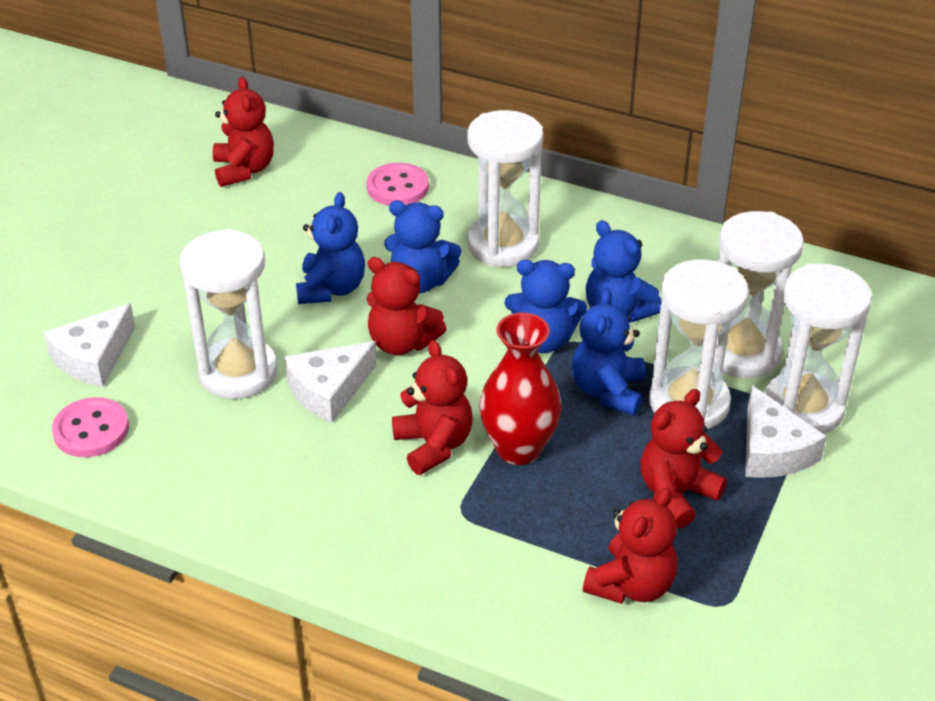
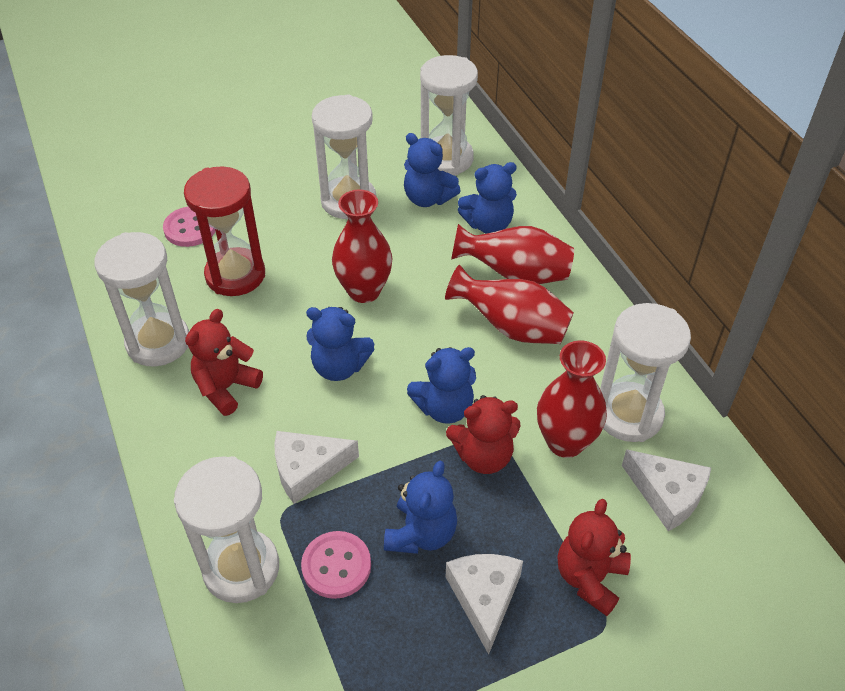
red hourglass: 0 -> 1
red teddy bear: 5 -> 3
red vase: 1 -> 4

